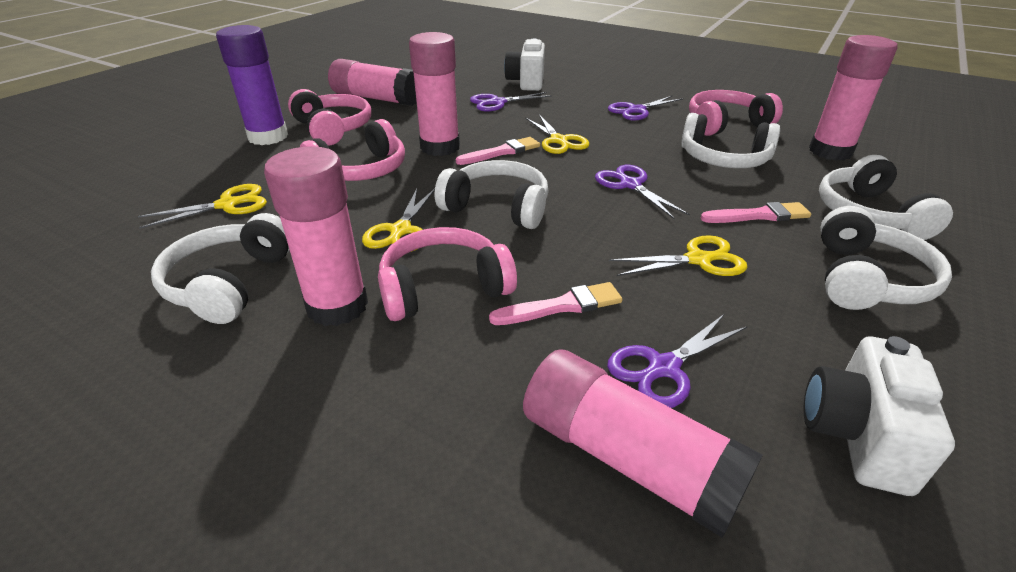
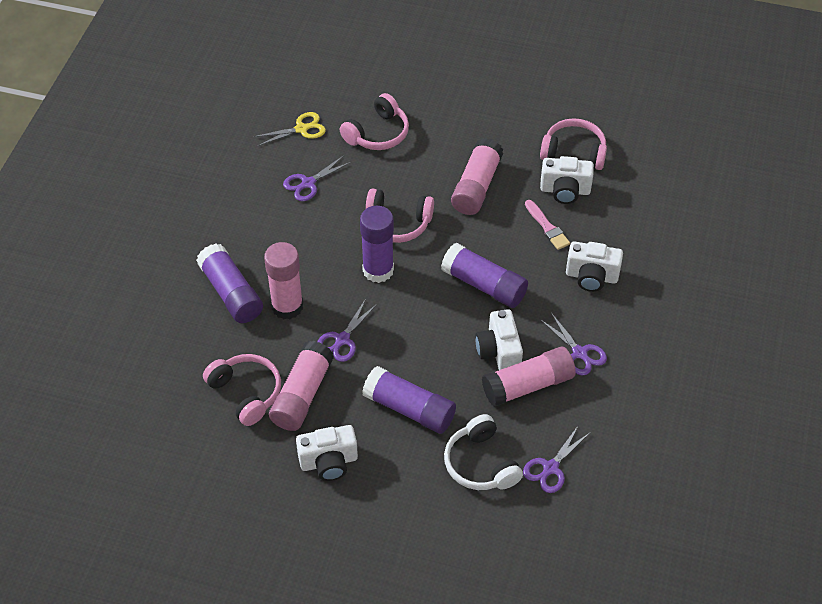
pink brush: 3 -> 1
pink glue stick: 5 -> 4
purple glue stick: 1 -> 4
white camera: 2 -> 4
white headphones: 5 -> 1
yellow scissors: 4 -> 1

